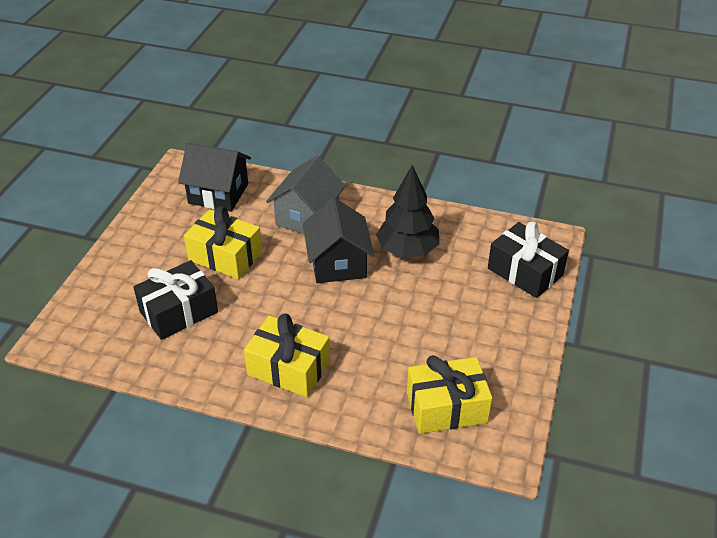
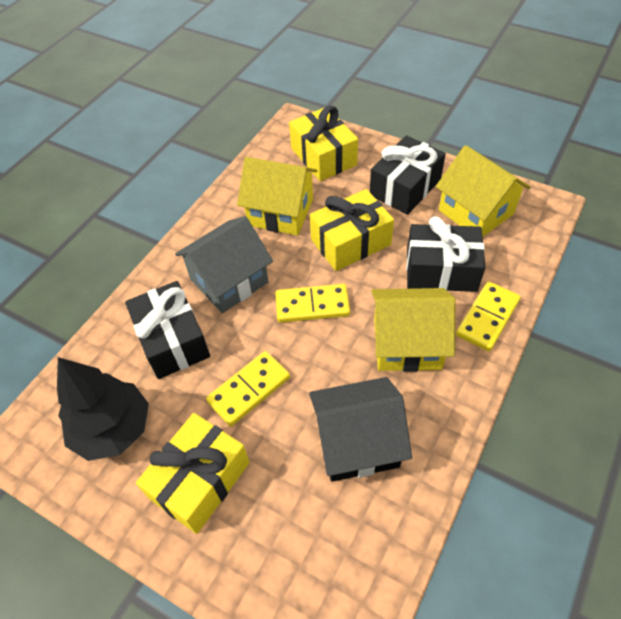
black gift: 2 -> 3
black house: 2 -> 1
yellow domino: 0 -> 3
yellow house: 0 -> 3

